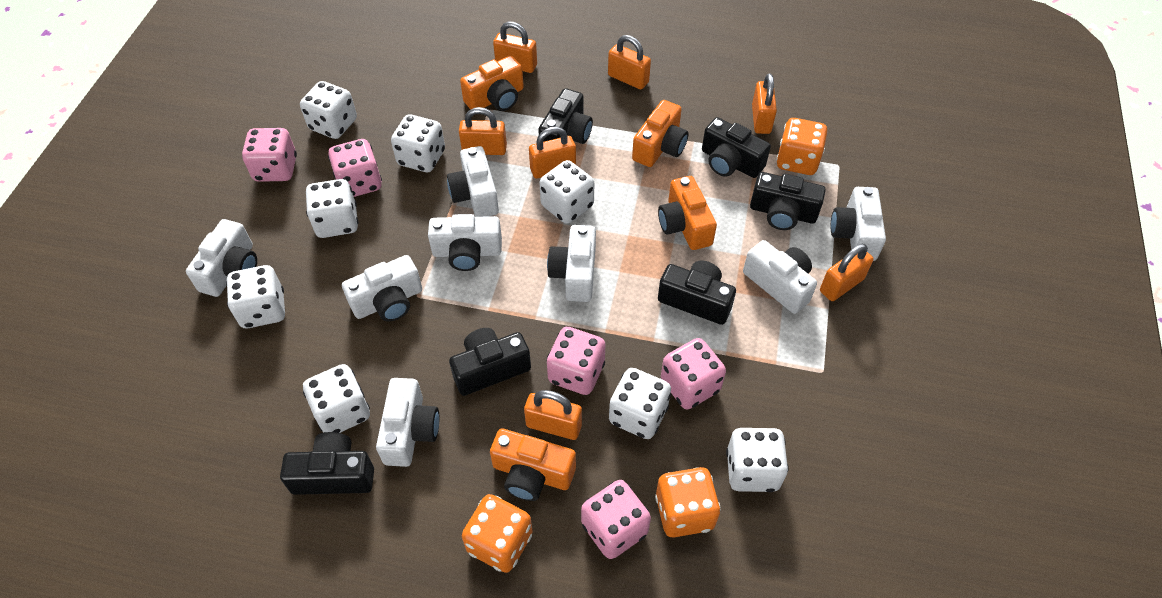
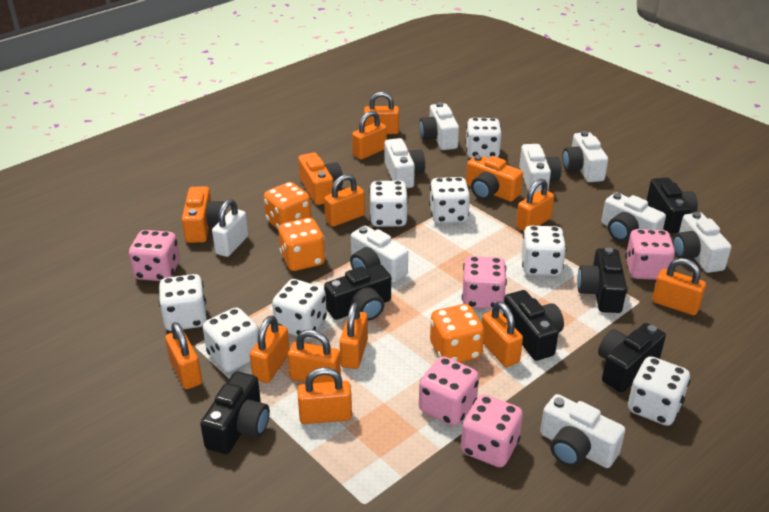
orange camera: 4 -> 3
orange padlock: 7 -> 11
white padlock: 0 -> 1

